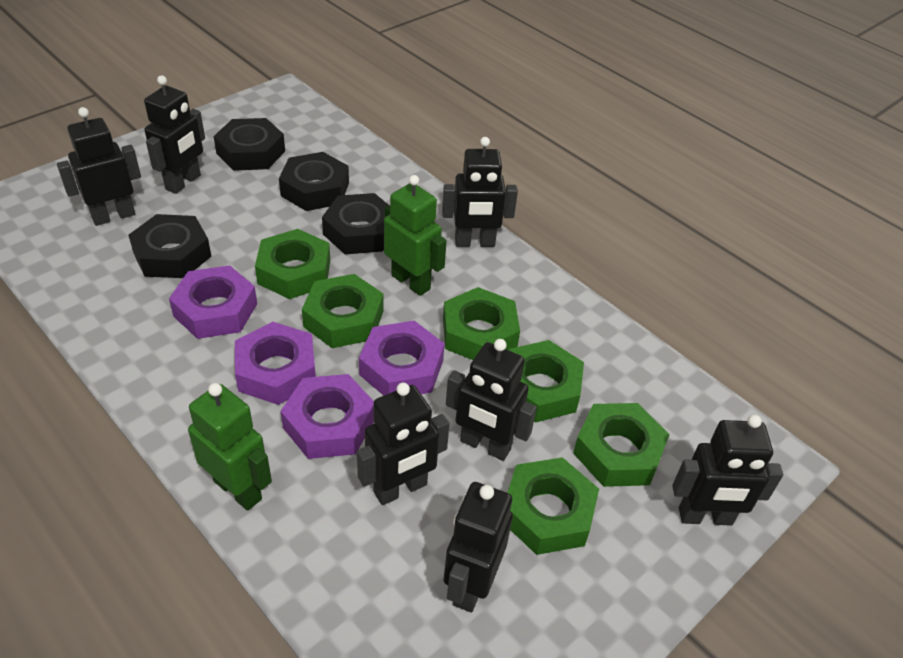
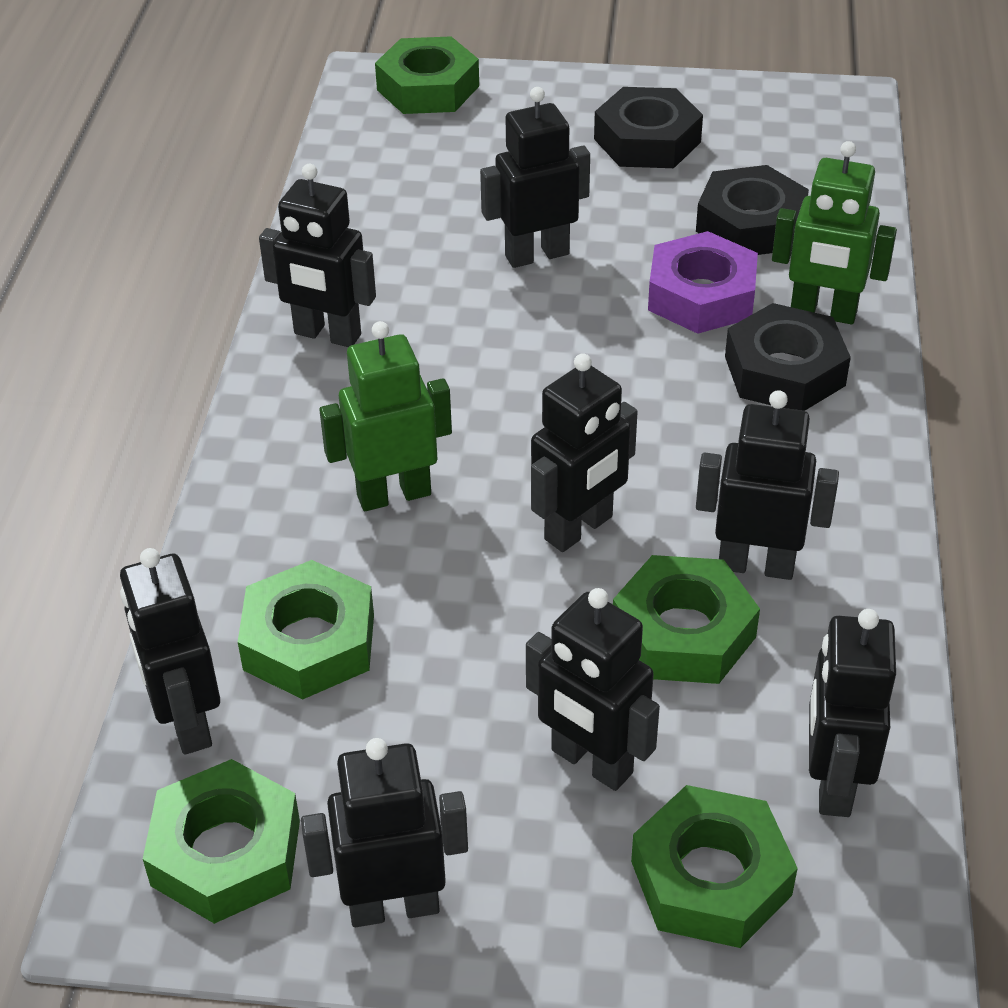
black nut: 4 -> 3
black robot: 7 -> 8
green nut: 6 -> 5
purple nut: 4 -> 1

